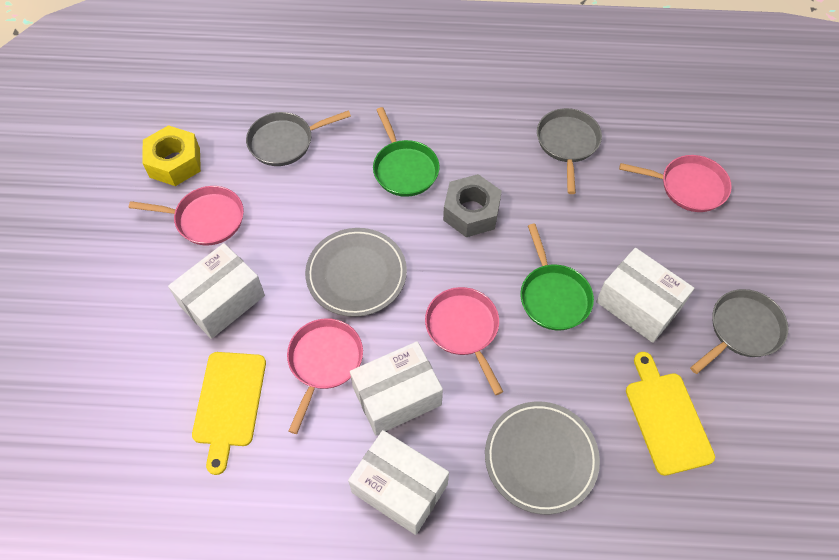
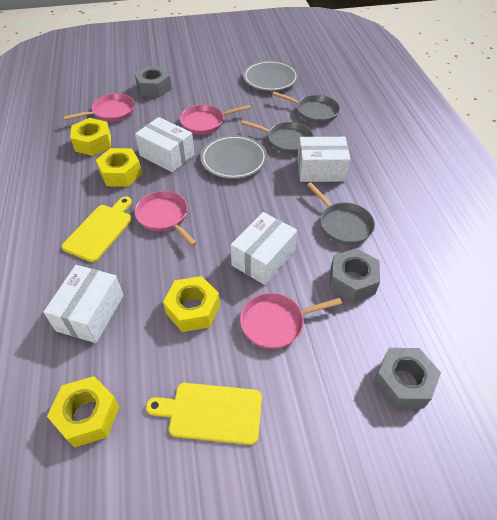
green pan: 2 -> 0
grey nut: 1 -> 3
yellow nut: 1 -> 4

